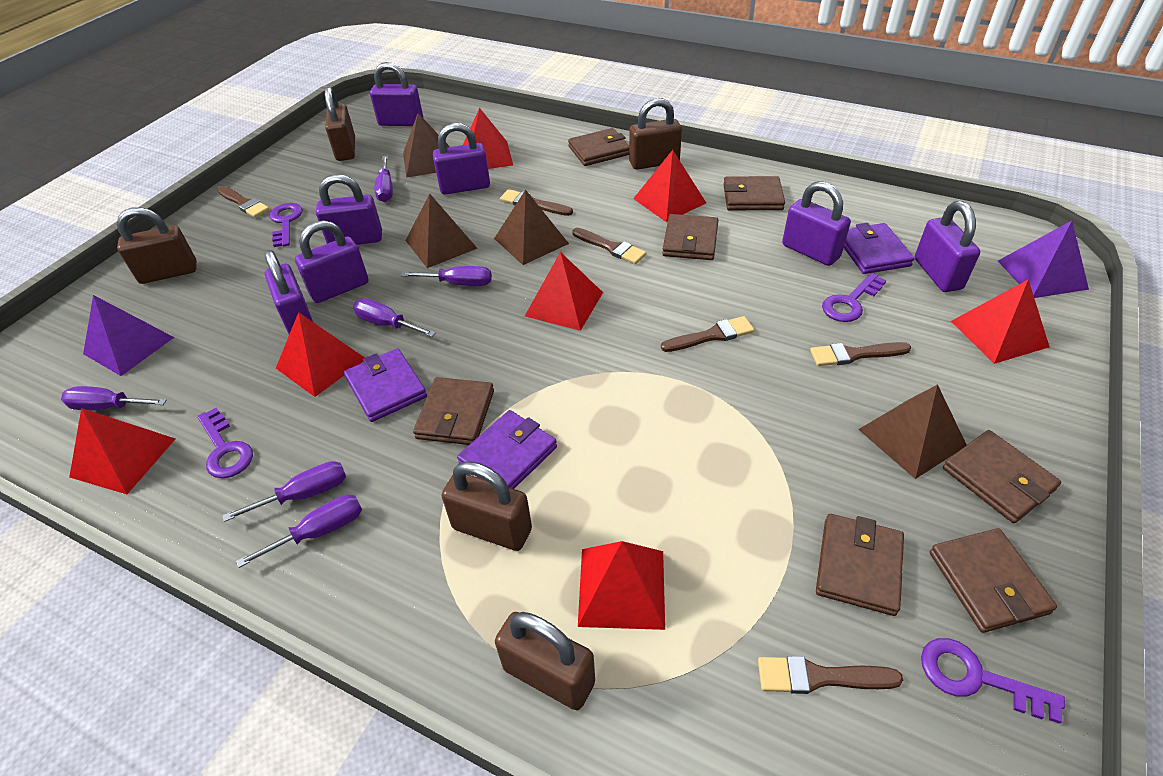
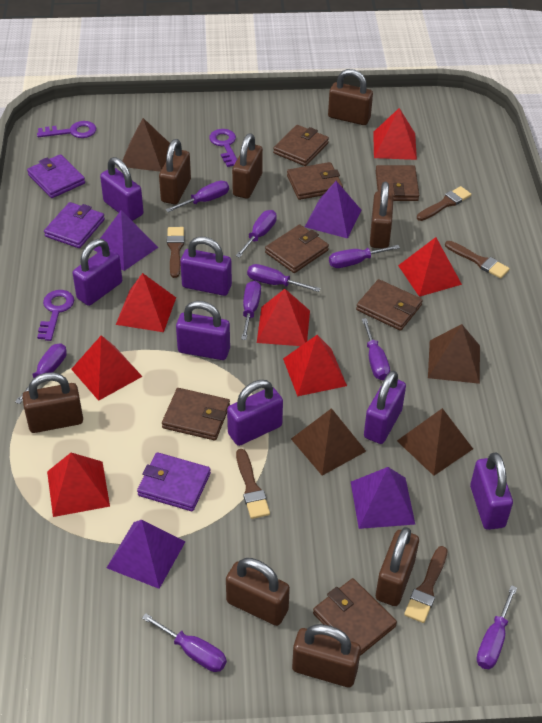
brown brush: 6 -> 5
brown padlock: 5 -> 8
purple key: 4 -> 3
purple pyramid: 2 -> 4
purple screwdriver: 6 -> 9

